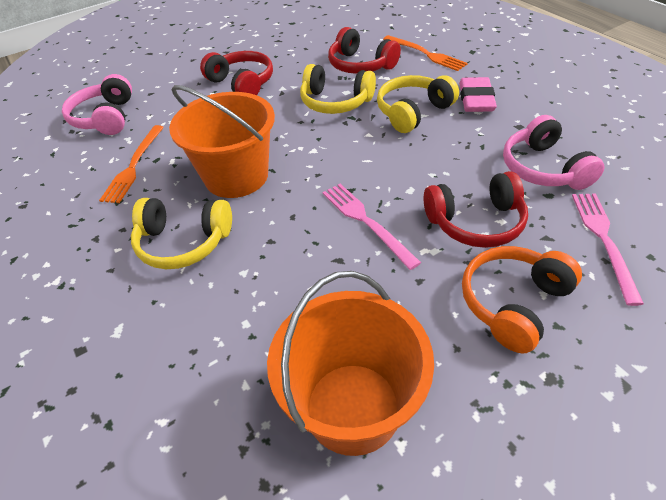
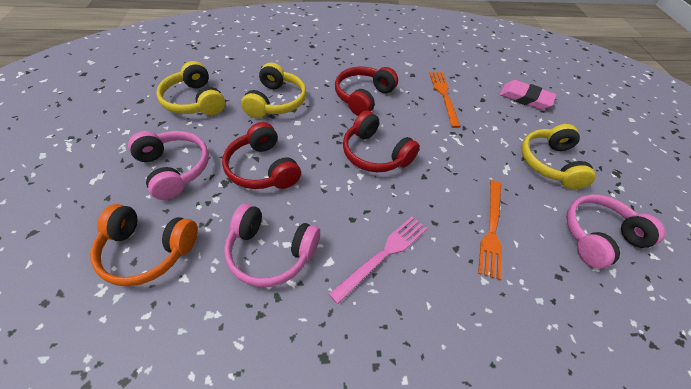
orange bucket: 2 -> 0
pink fork: 2 -> 1
pink headphones: 2 -> 3

